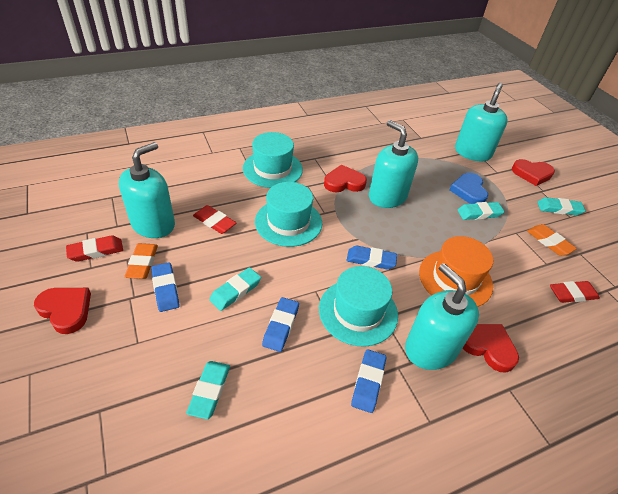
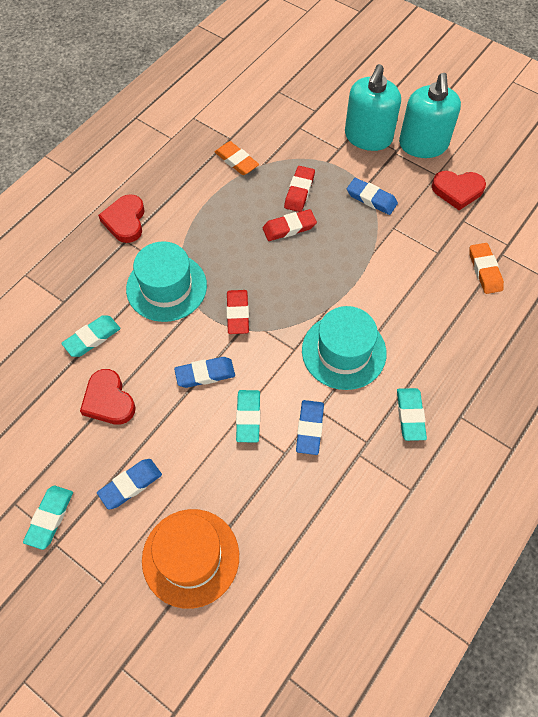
blue heart: 1 -> 0
red heart: 4 -> 3
turquoise hat: 3 -> 2
turquoise soap dispenser: 4 -> 2

